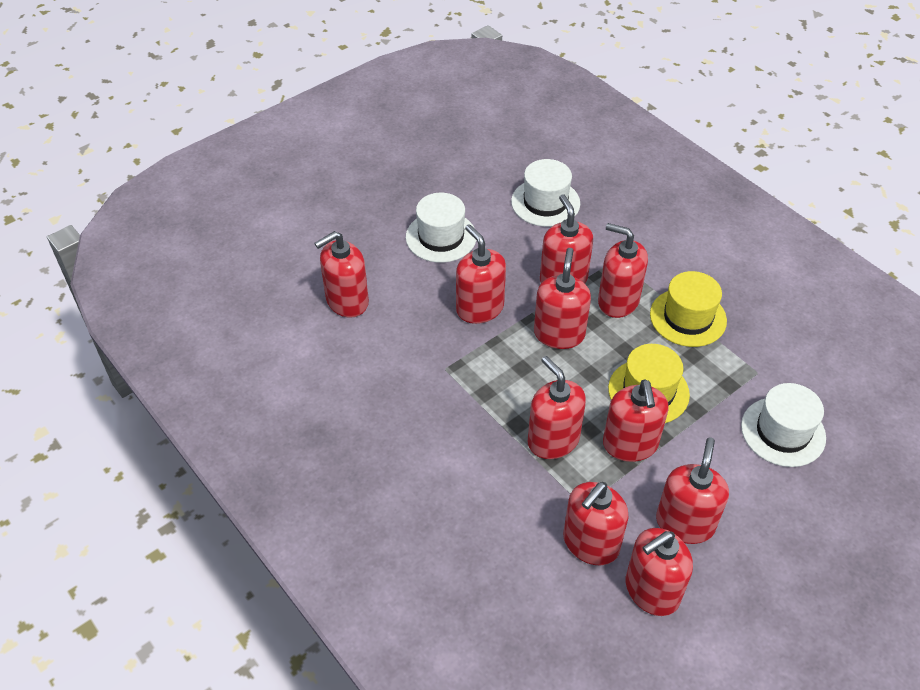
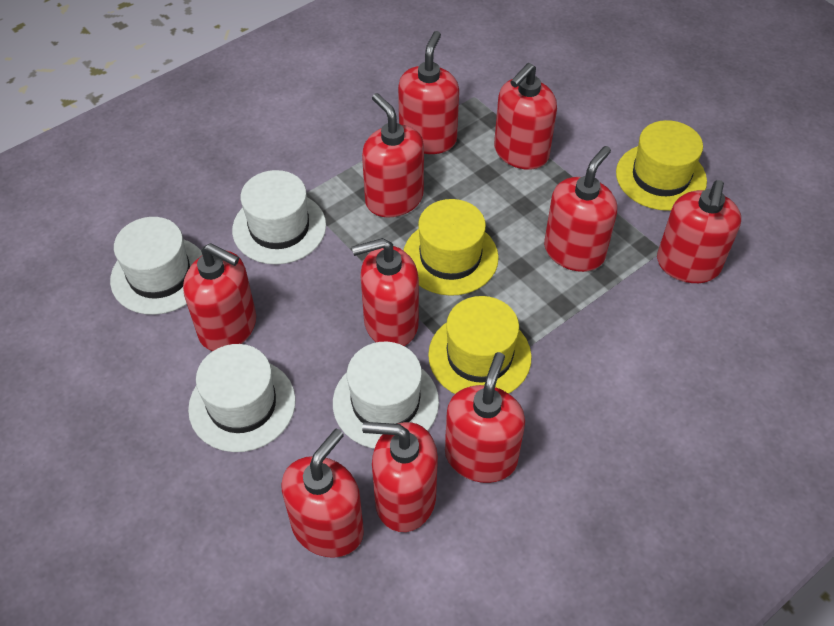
white hat: 3 -> 4
yellow hat: 2 -> 3

